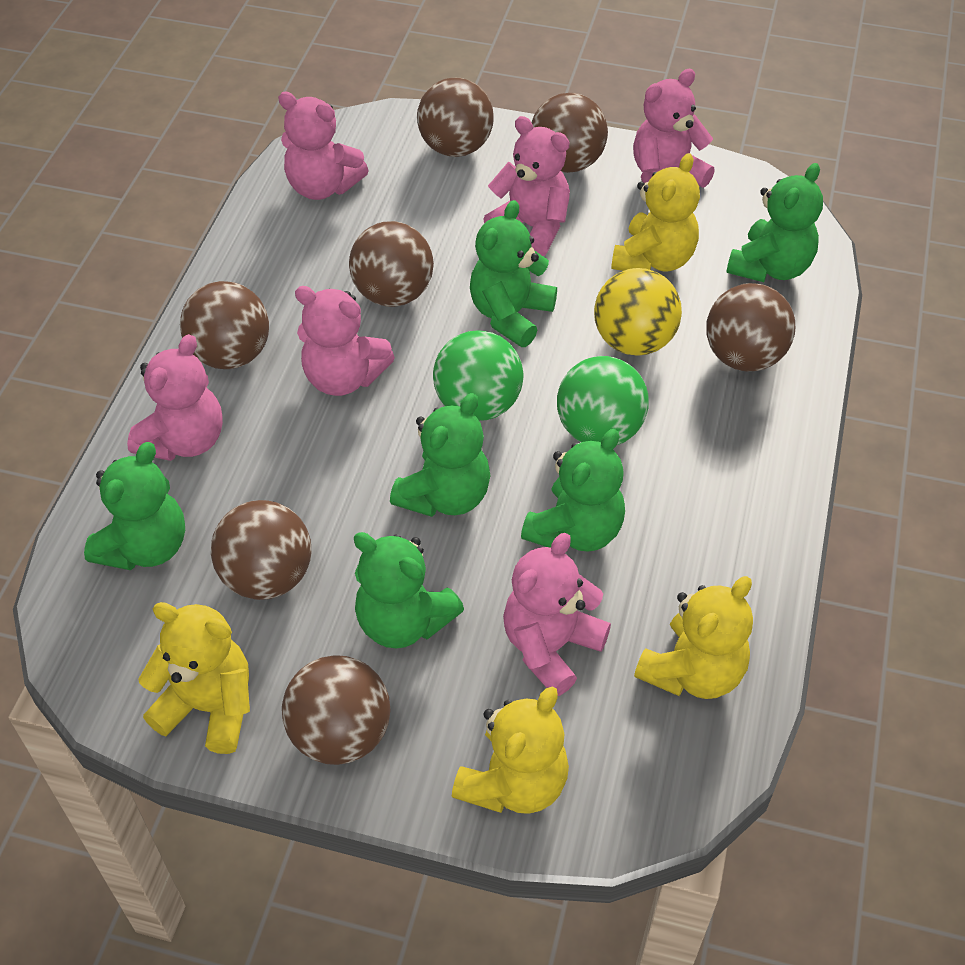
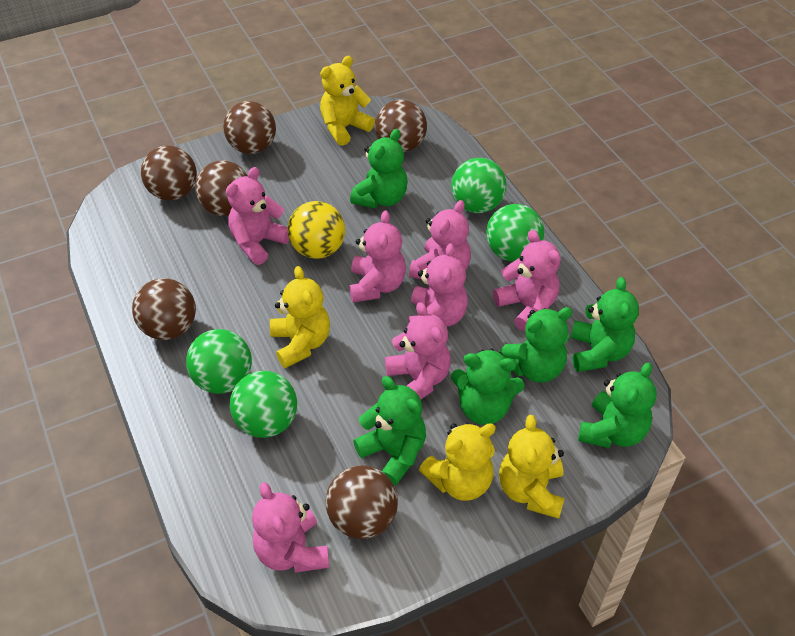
brown ball: 7 -> 6
green ball: 2 -> 4
pink teddy bear: 6 -> 7

